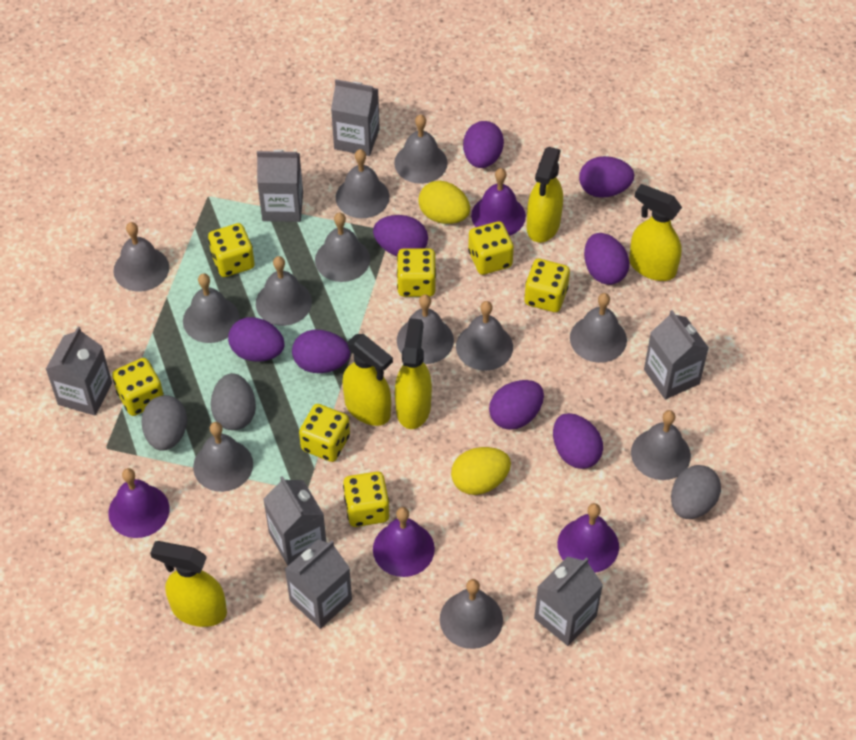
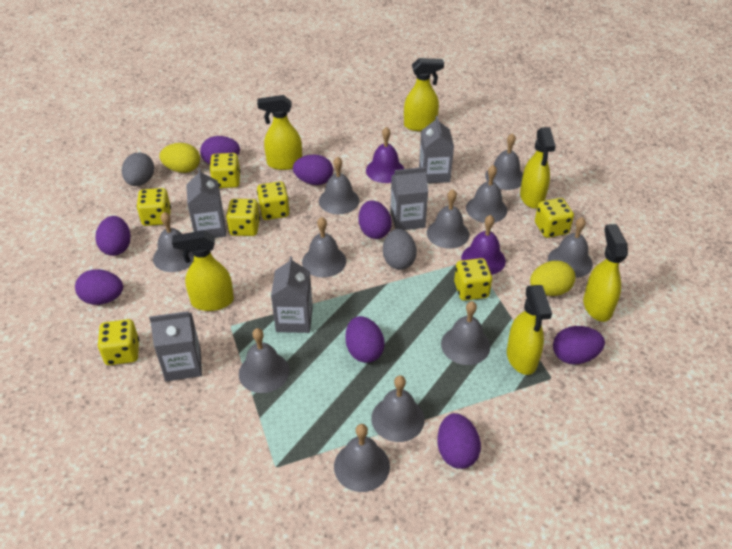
grey bell: 12 -> 11
grey carton: 7 -> 5
grey egg: 3 -> 2
purple bell: 4 -> 2
yellow spray bottle: 5 -> 6

